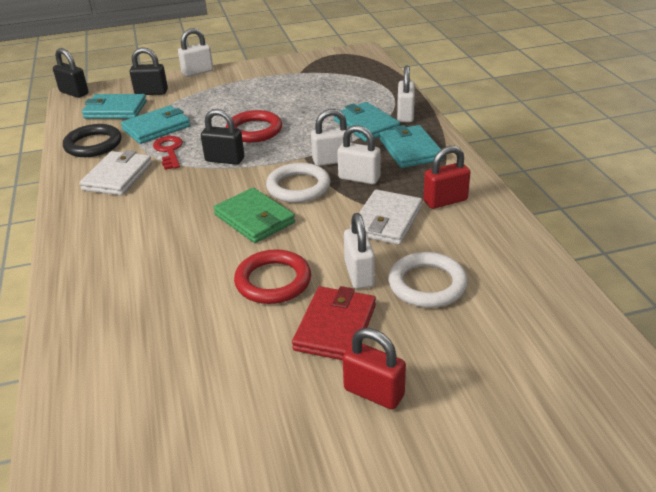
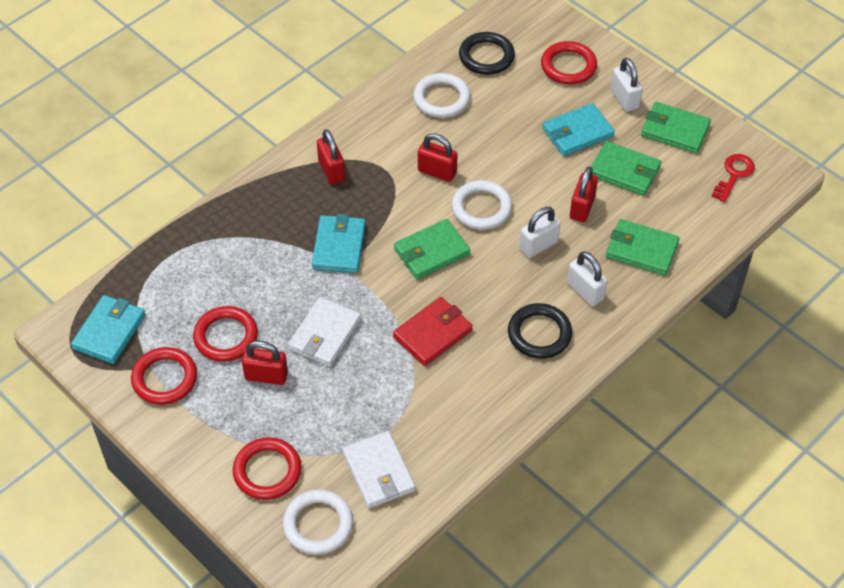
black padlock: 3 -> 0
black ring: 1 -> 2
green wallet: 1 -> 4
red padlock: 2 -> 4
red ring: 2 -> 4
turquoise wallet: 4 -> 3
white padlock: 5 -> 3
white ring: 2 -> 3

